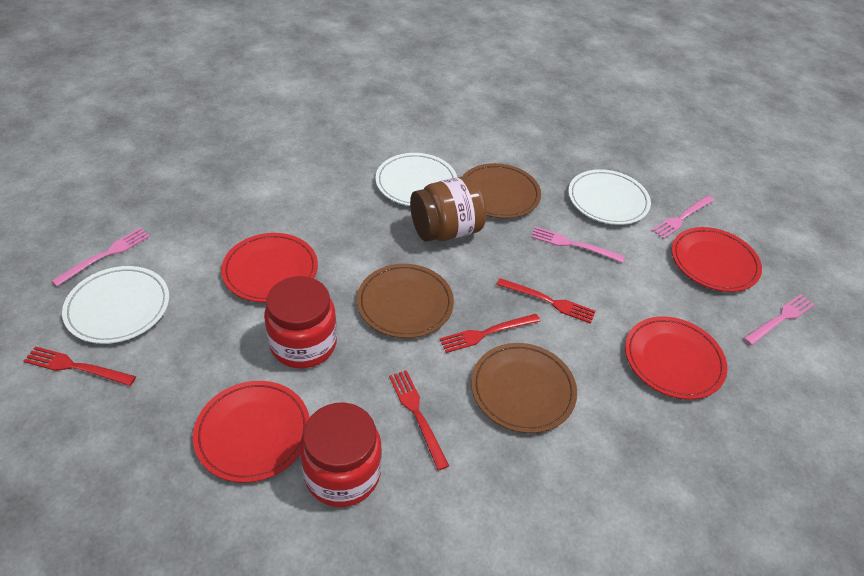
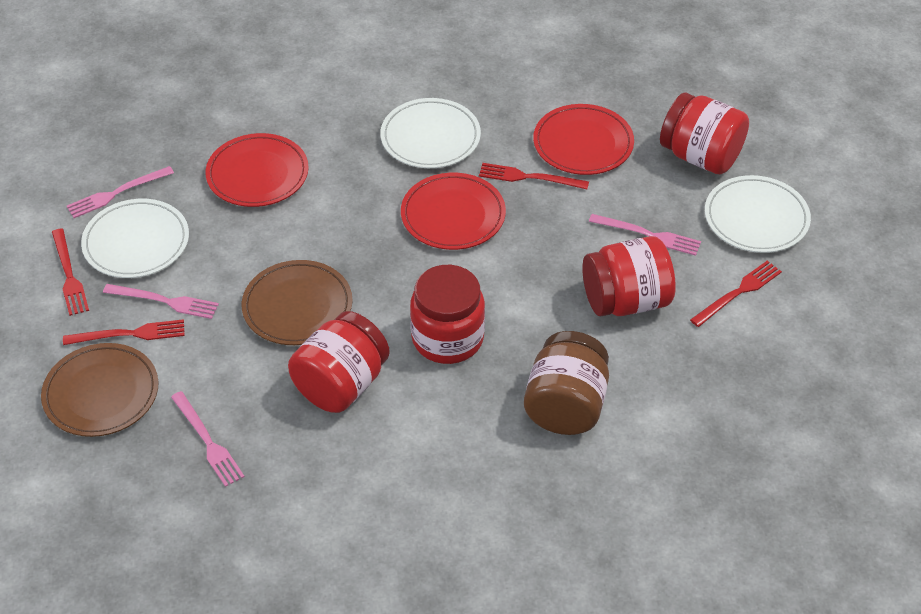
brown plate: 3 -> 2
red jar: 2 -> 4
red plate: 4 -> 3

